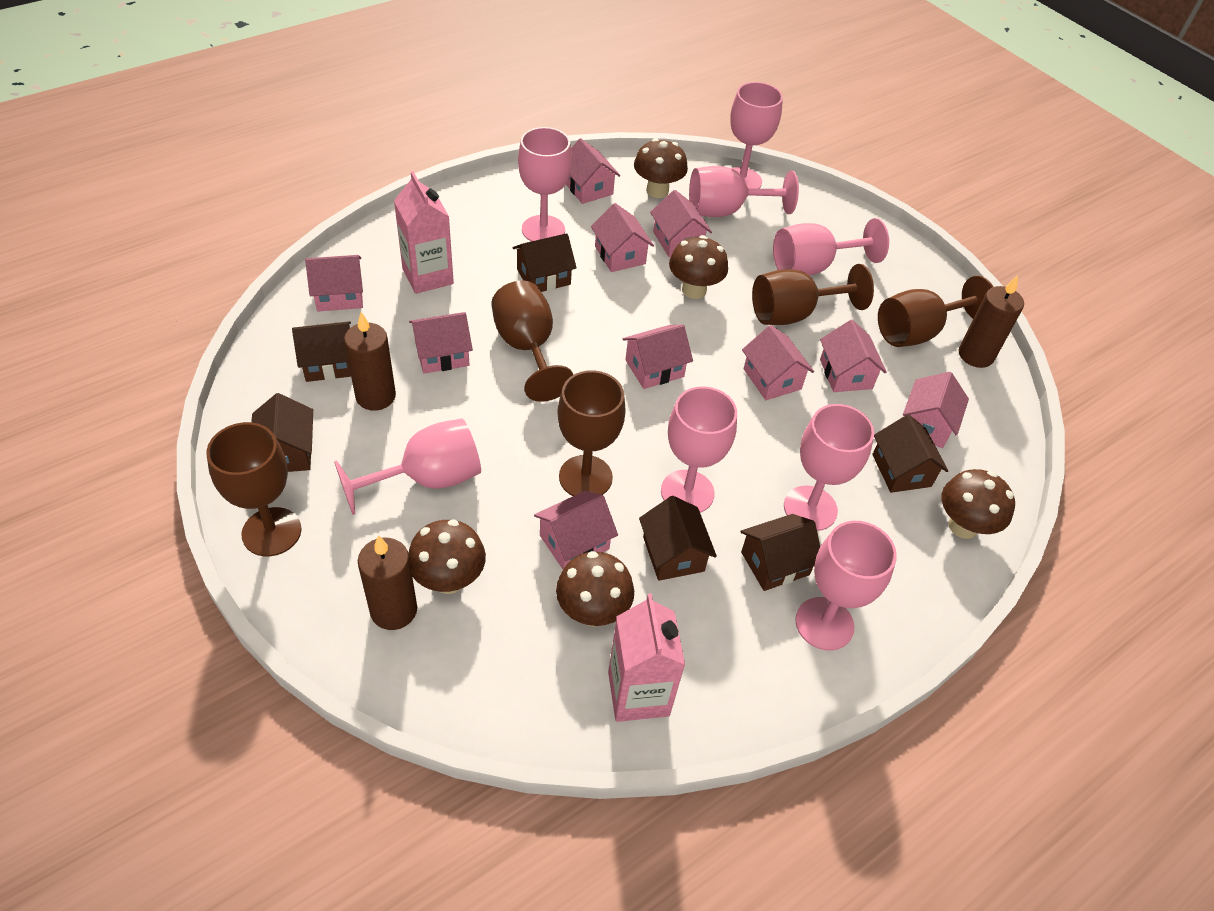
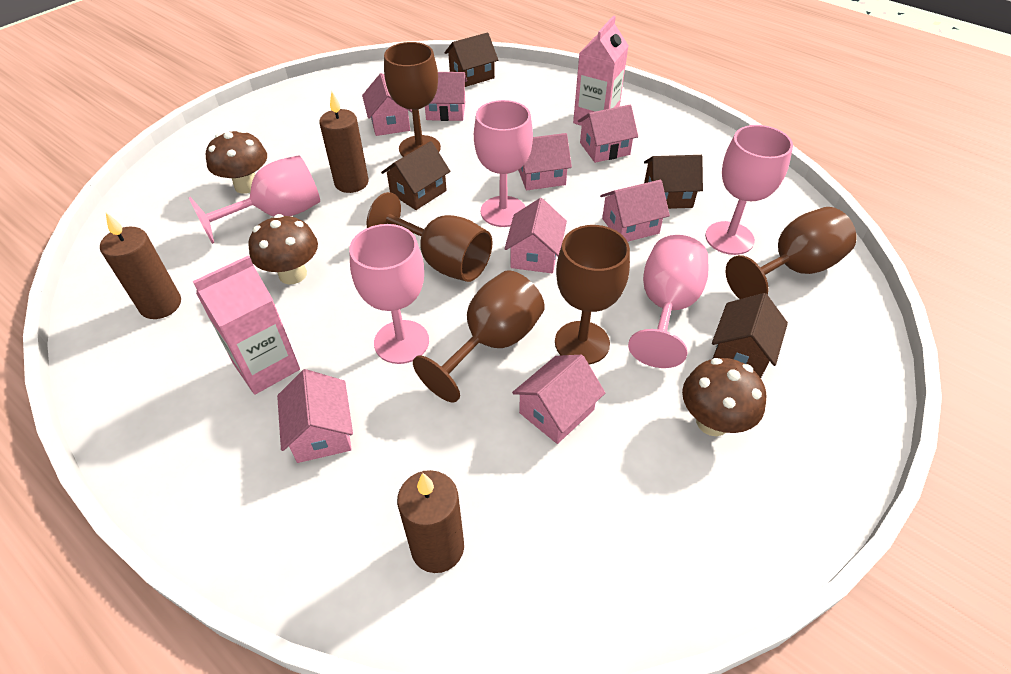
brown house: 6 -> 4
brown mushroom: 5 -> 3
pink goblet: 8 -> 5
pink house: 10 -> 8

